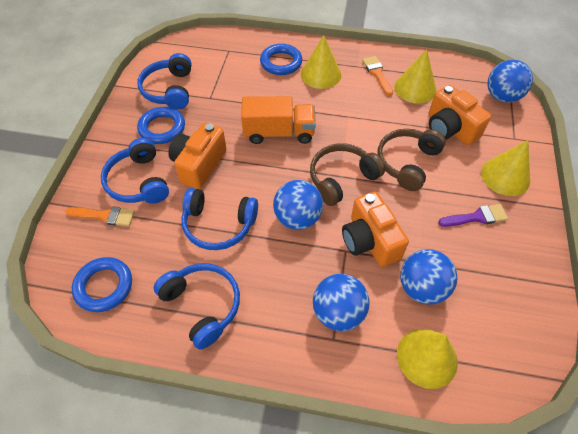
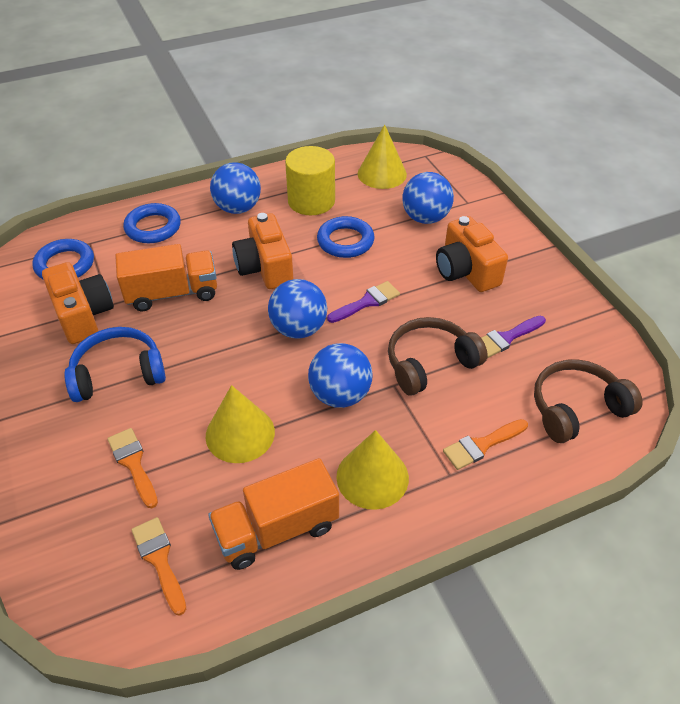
blue headphones: 4 -> 1
orange brush: 2 -> 3
orange truck: 1 -> 2
purple brush: 1 -> 2
yellow cone: 4 -> 3
yellow cylinder: 0 -> 1

